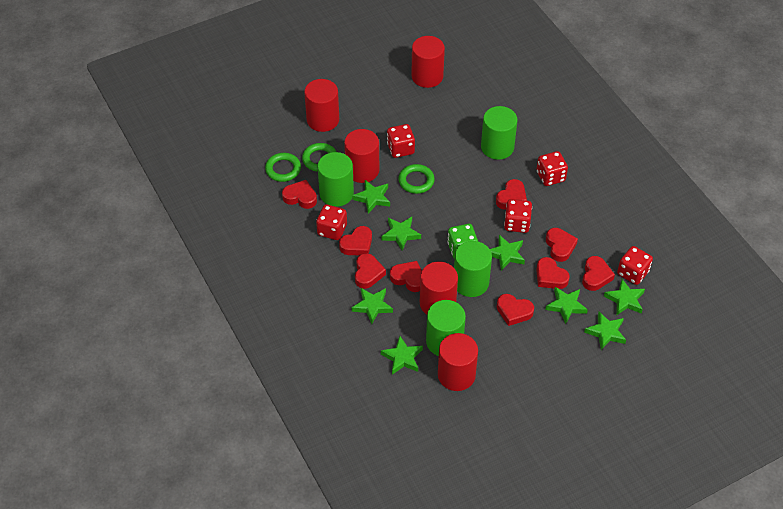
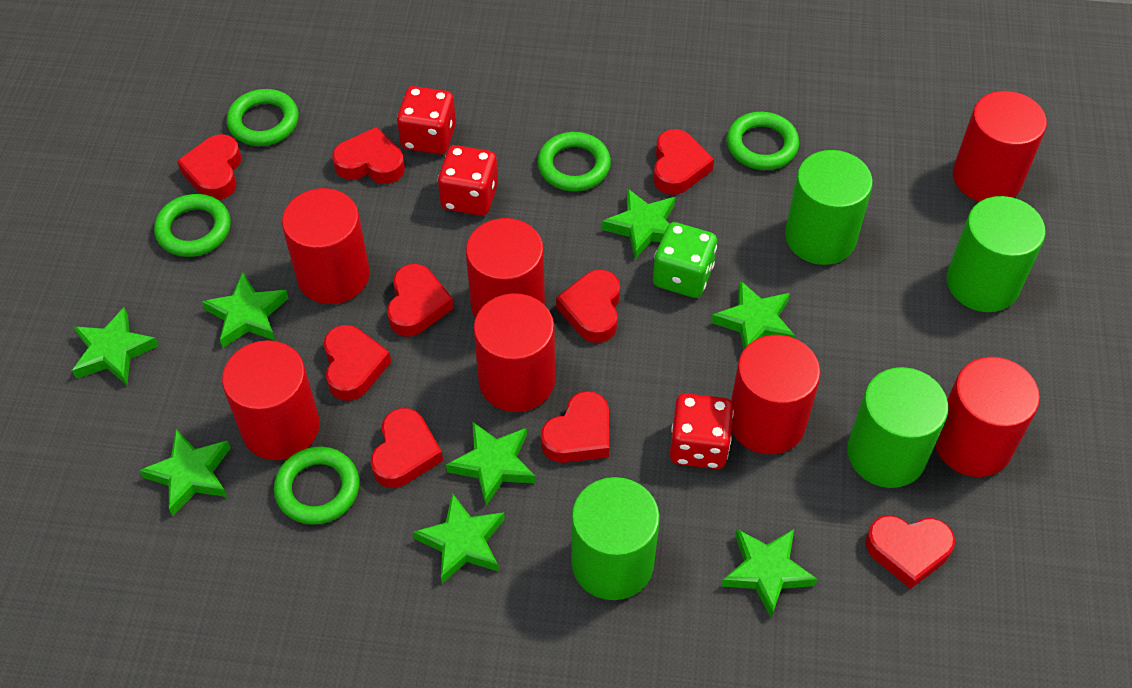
green ring: 3 -> 5
red cylinder: 5 -> 7
red dice: 5 -> 3

